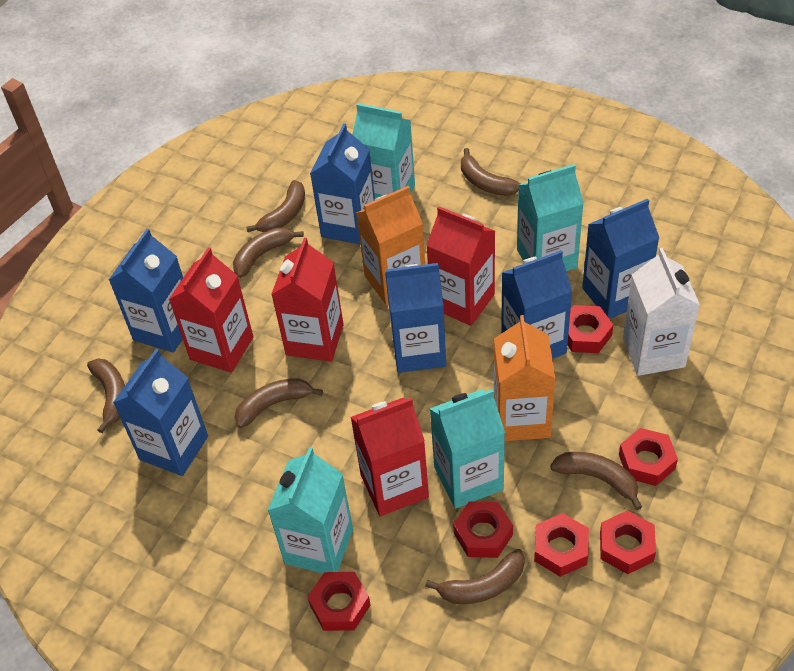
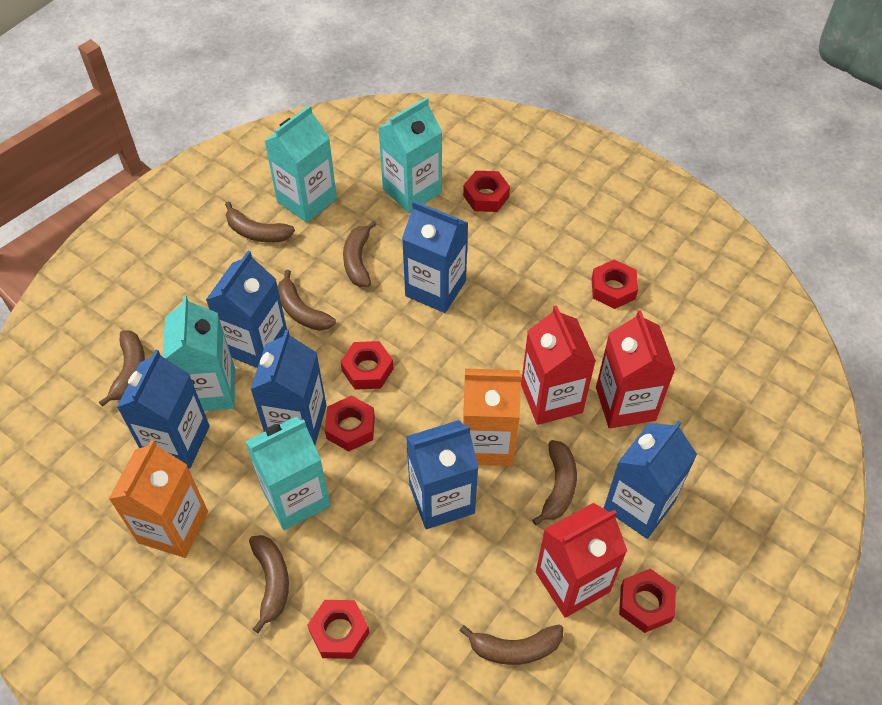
red carton: 4 -> 3
white carton: 1 -> 0

